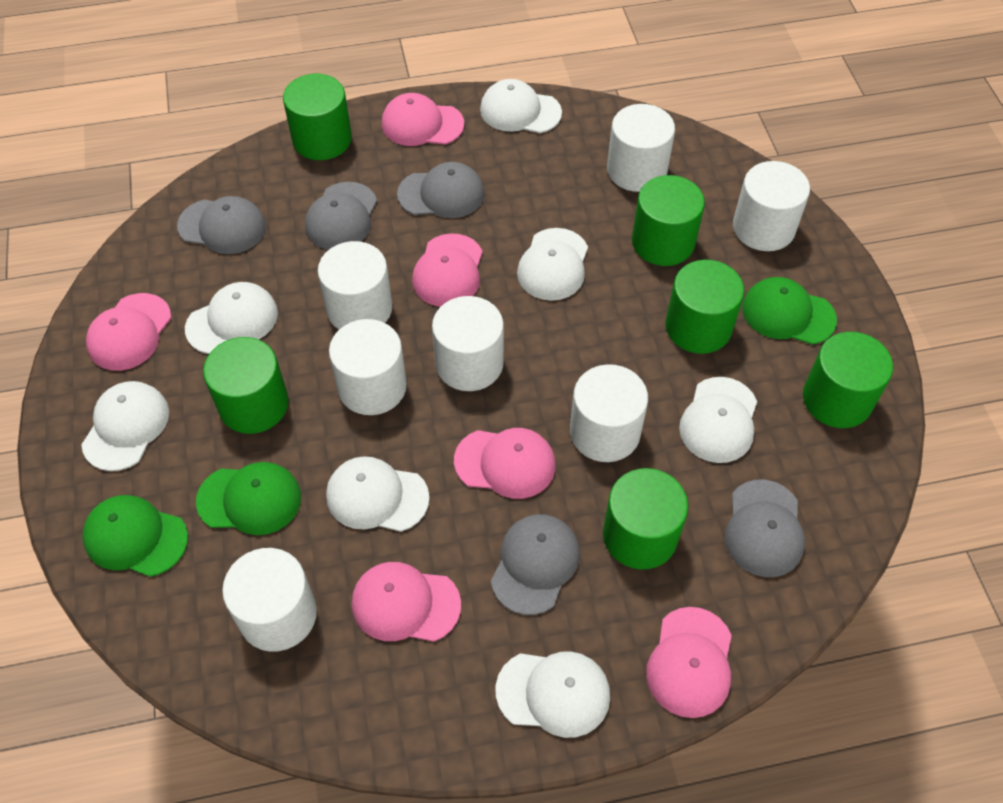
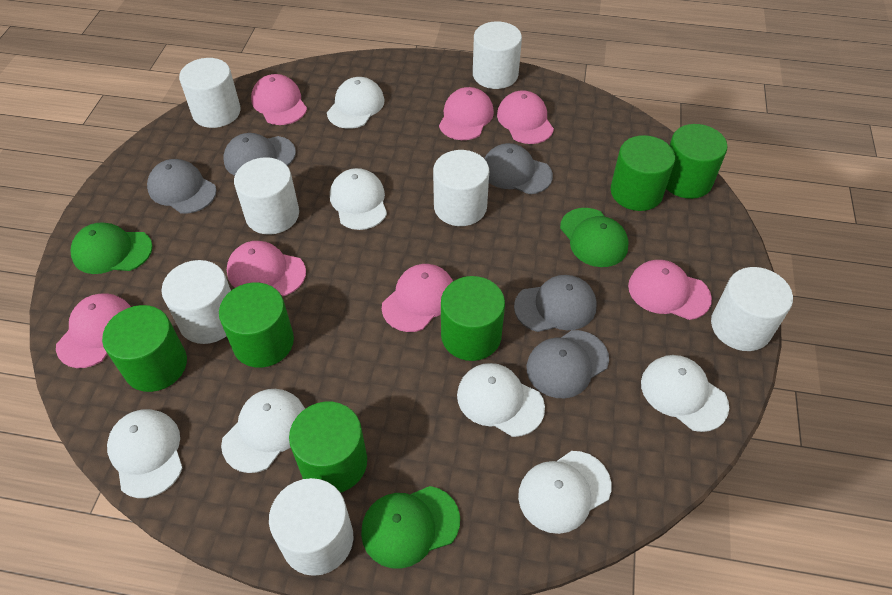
pink cap: 6 -> 7

